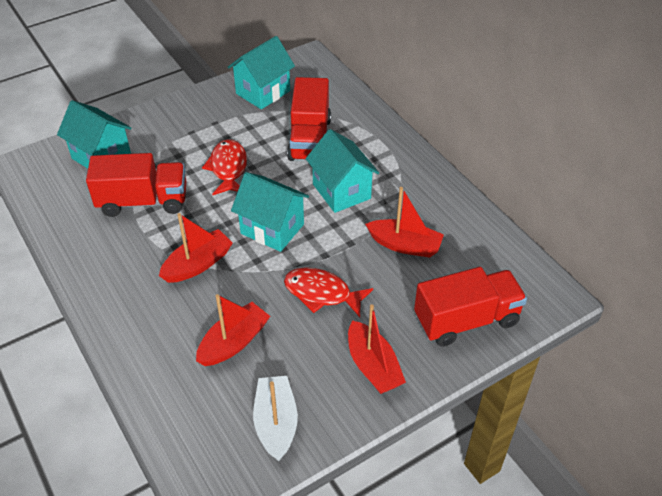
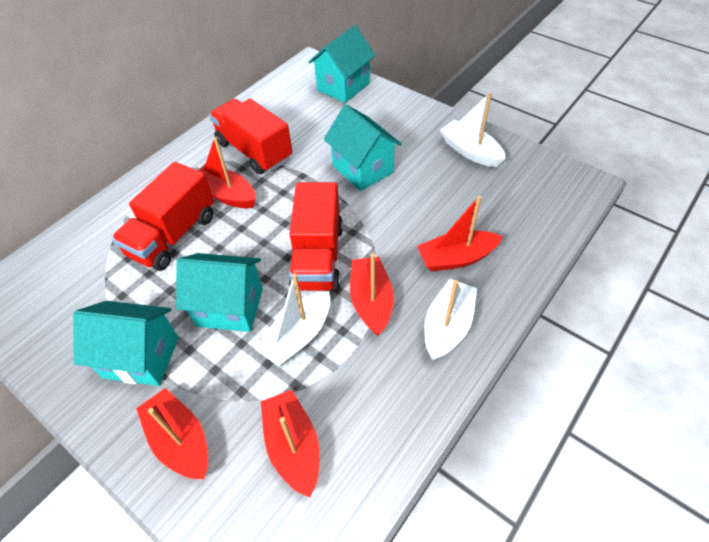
red boat: 4 -> 5
red fish: 2 -> 0
white boat: 1 -> 3

